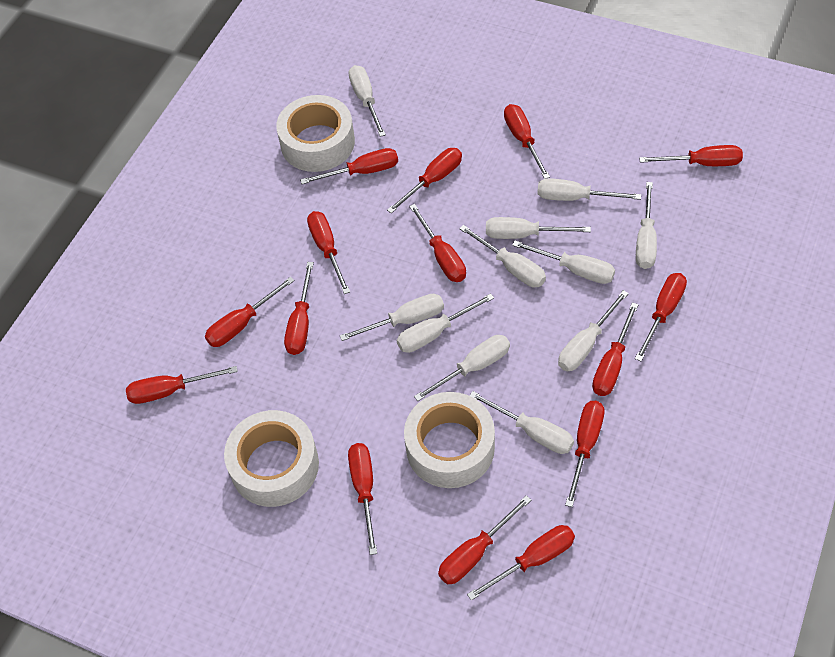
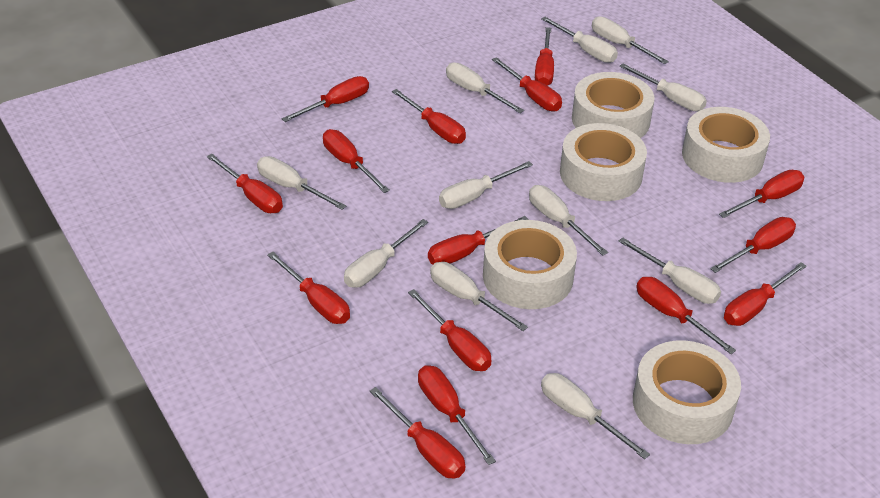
white tape: 3 -> 5

